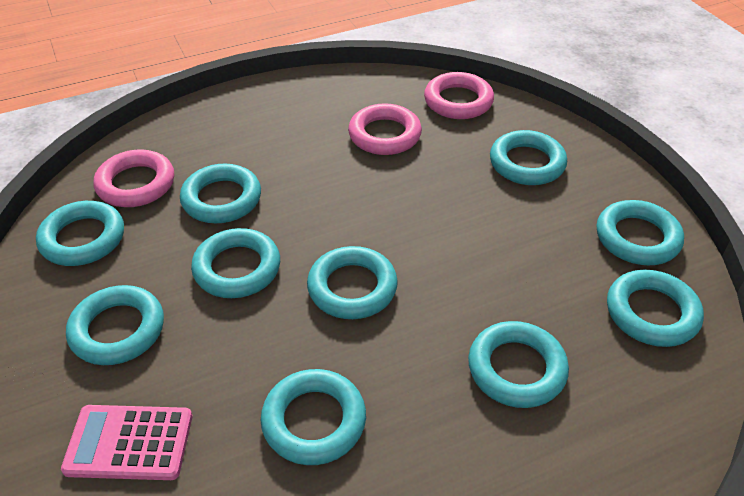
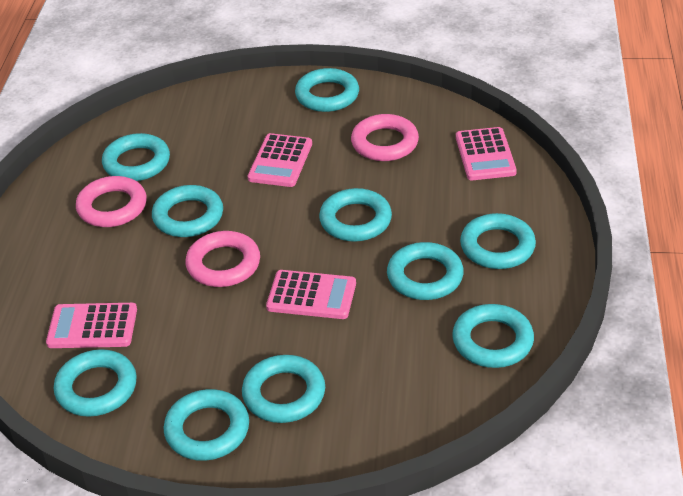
pink calculator: 1 -> 4

